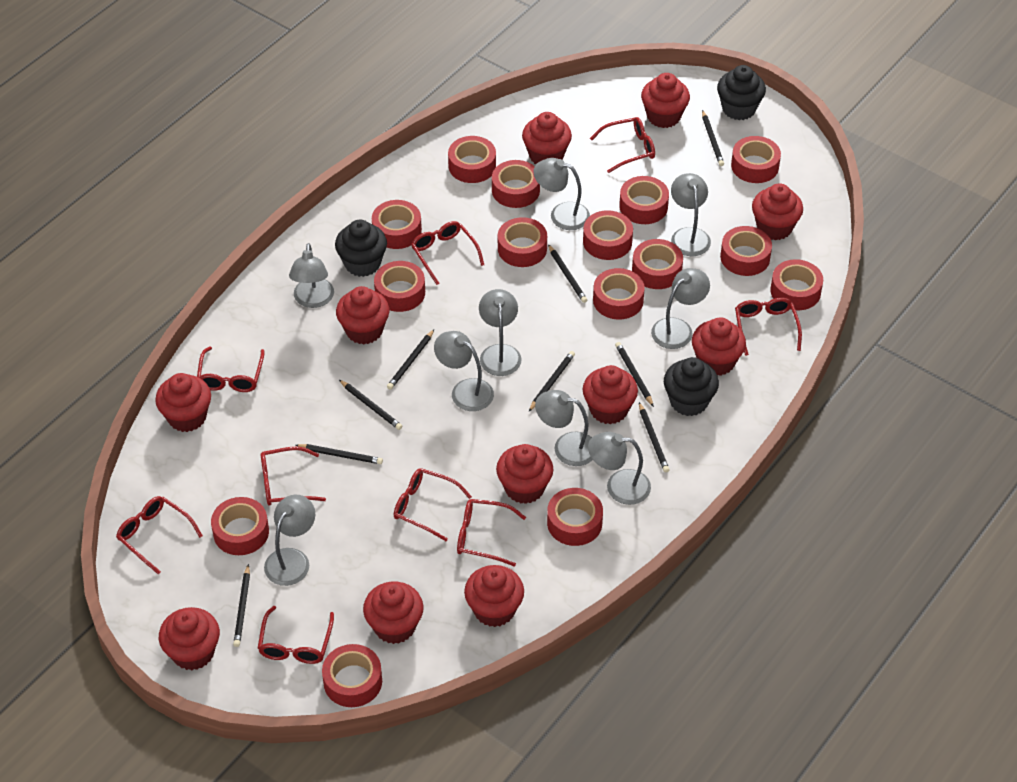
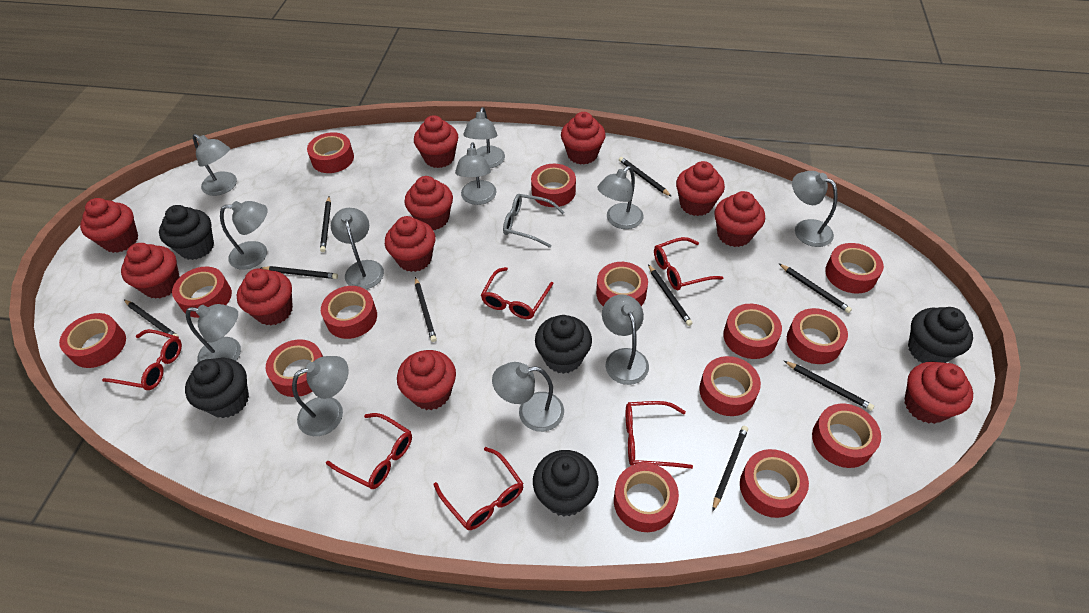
black cupcake: 3 -> 5
grey glasses: 0 -> 1
grey lamp: 9 -> 11
red glasses: 9 -> 6
red tape: 15 -> 14

